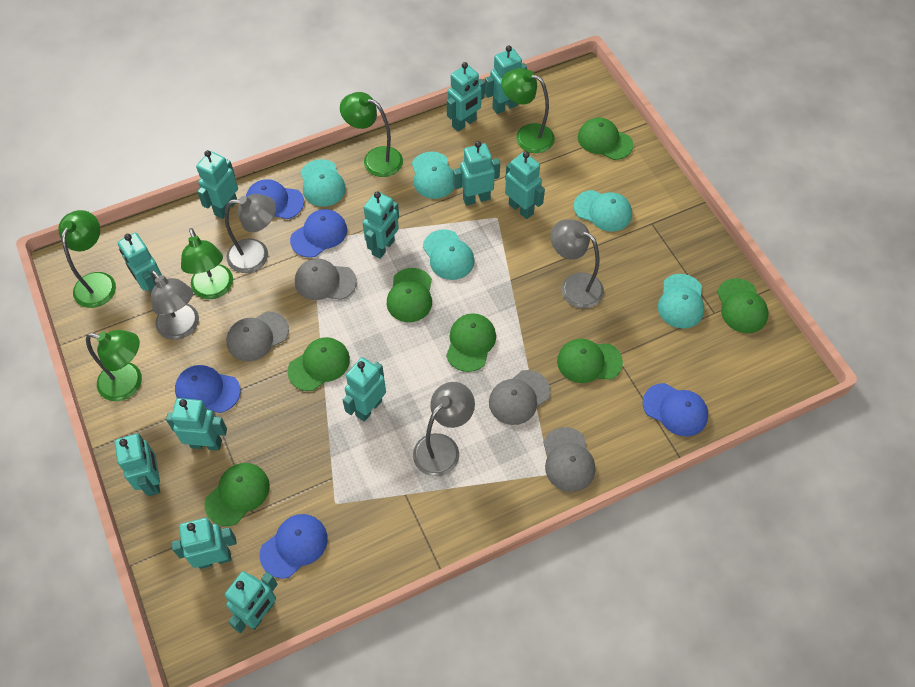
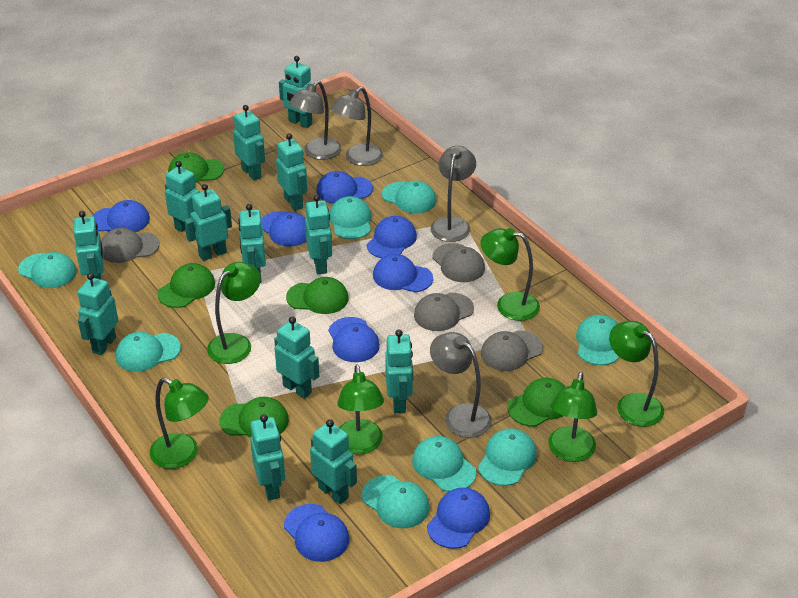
blue cap: 5 -> 8
green cap: 7 -> 5
green lamp: 5 -> 6
turquoise cap: 5 -> 8
turquoise robot: 12 -> 13

